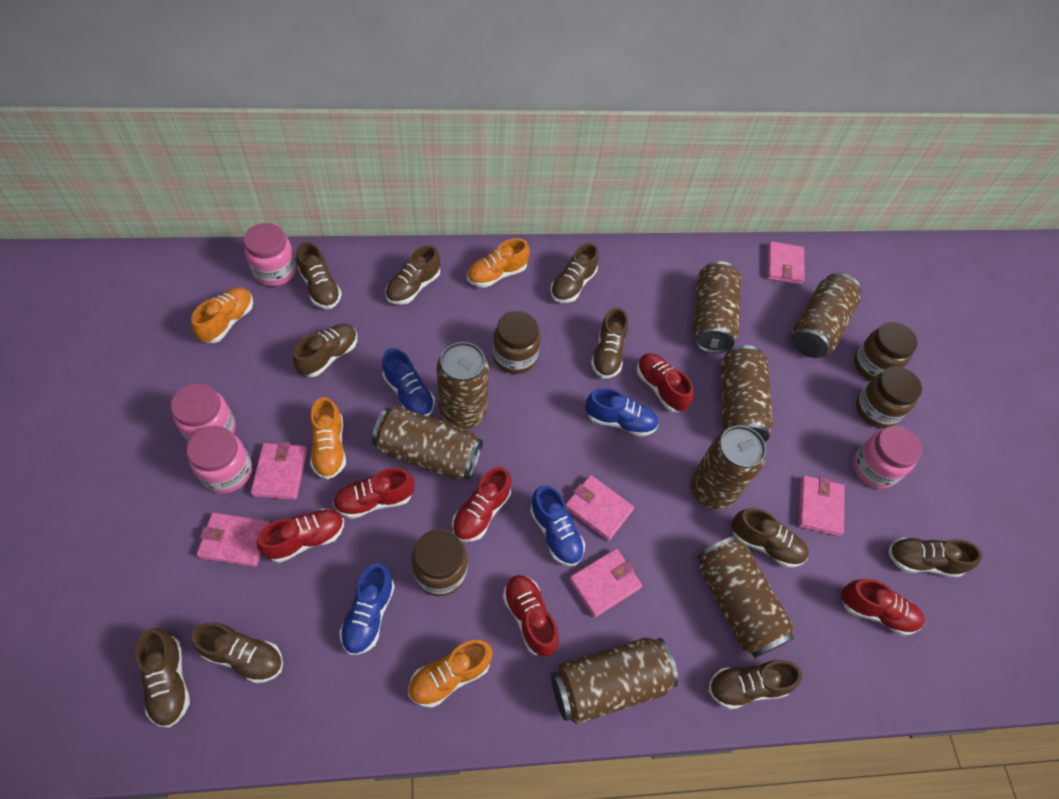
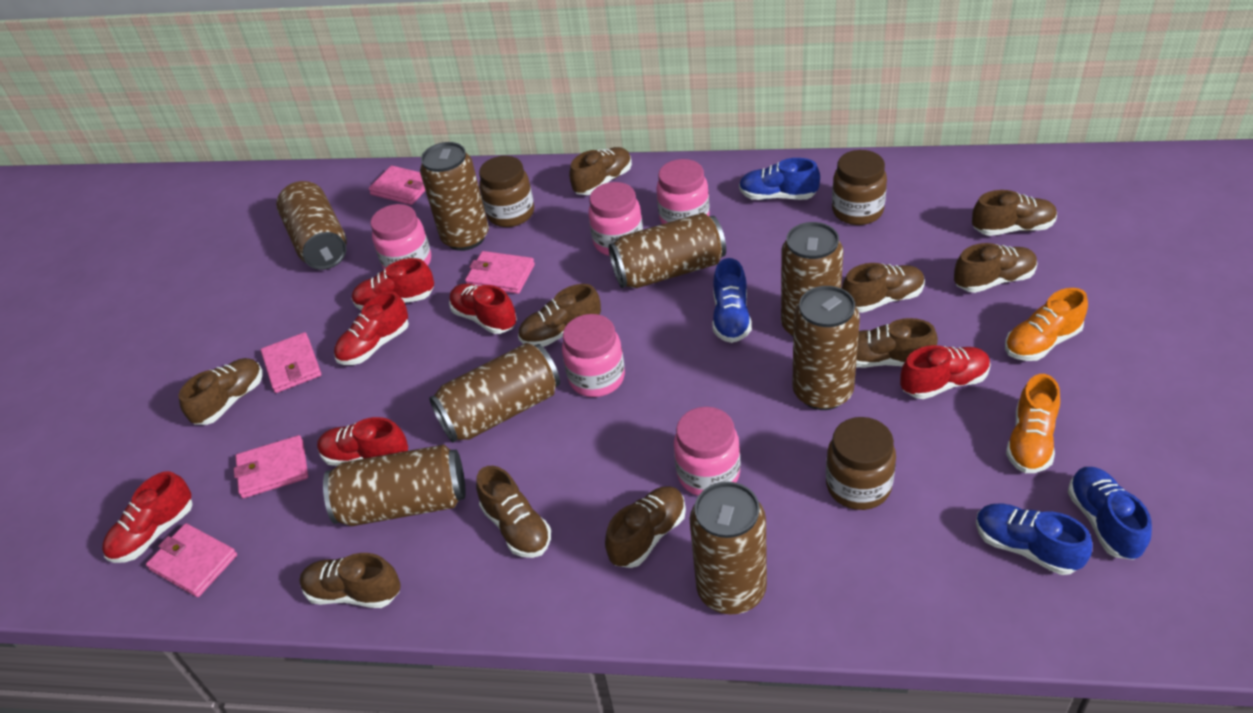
brown jar: 4 -> 3
orange shoe: 4 -> 2
pink jar: 4 -> 5
pink wallet: 6 -> 5

